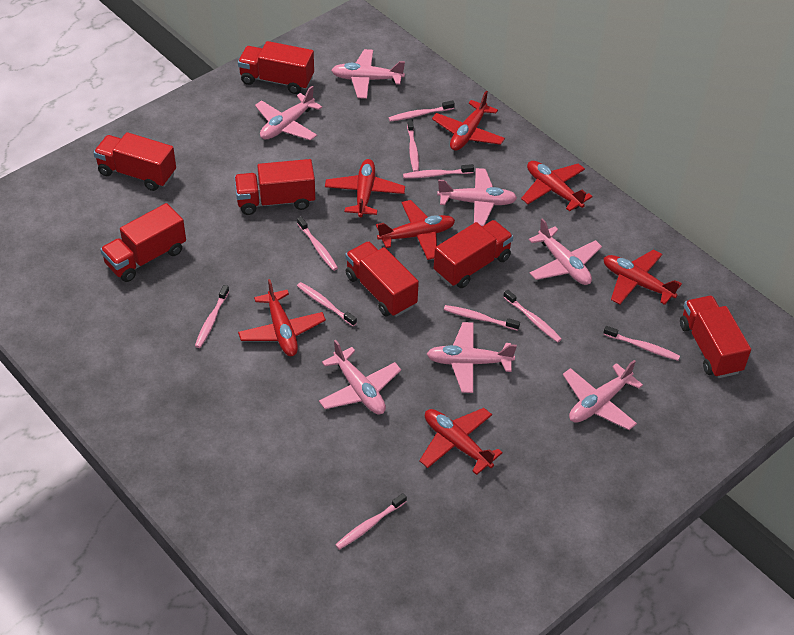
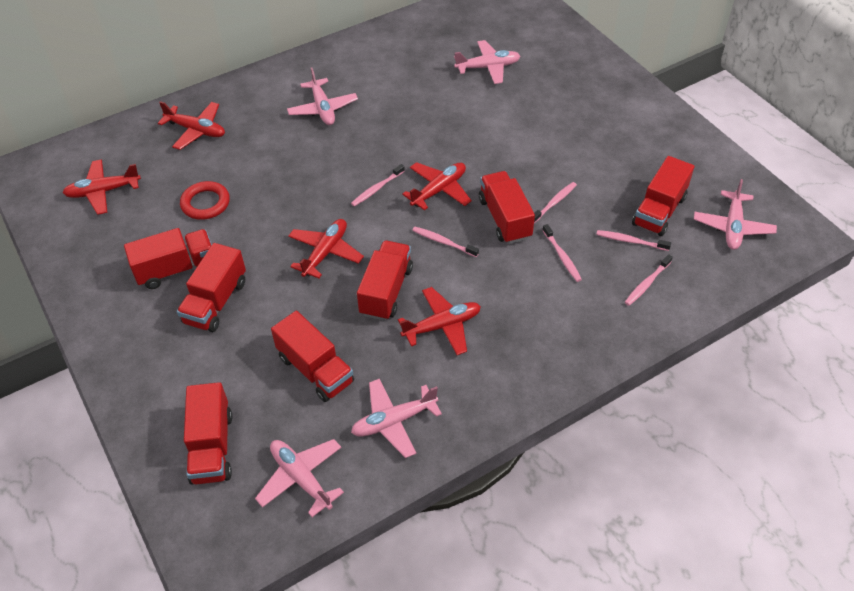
pink plane: 7 -> 5
pink toothbrush: 10 -> 6
red plane: 7 -> 5
red ring: 0 -> 1

